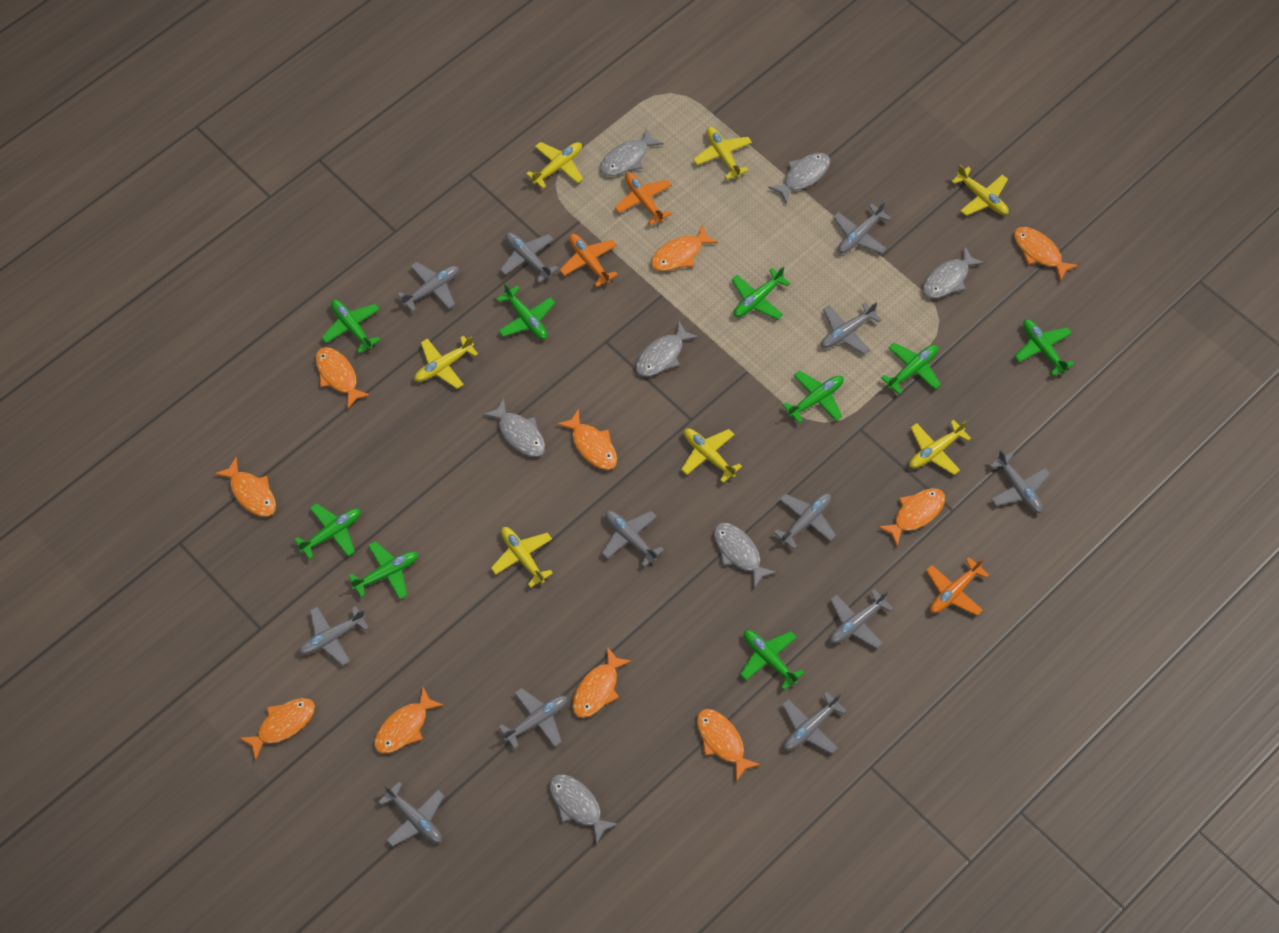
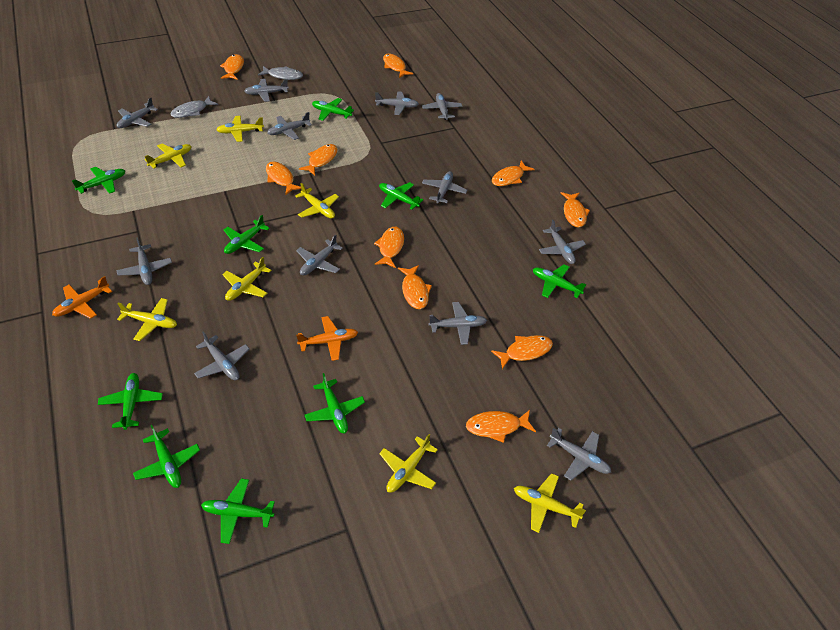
grey fish: 7 -> 2
orange plane: 3 -> 2

